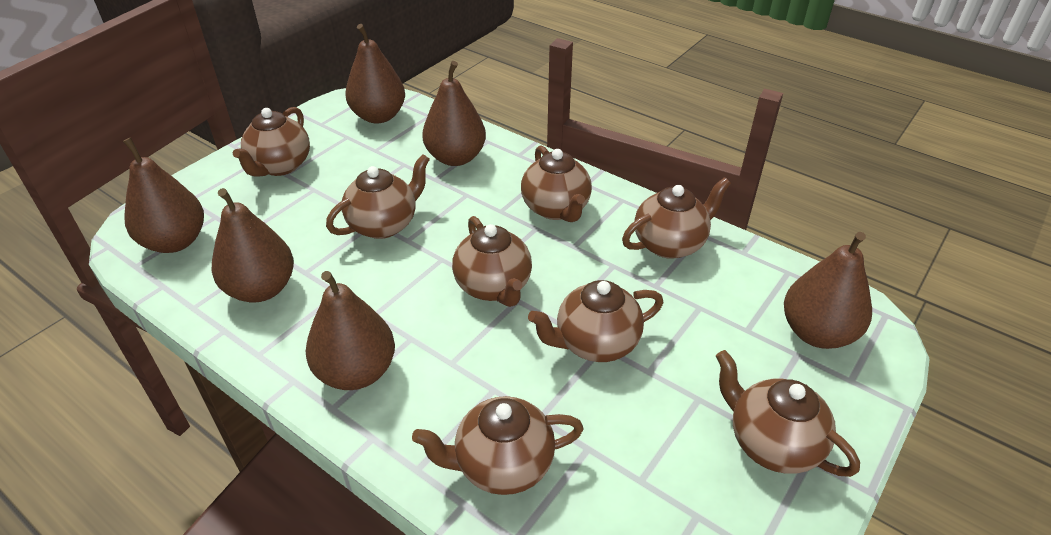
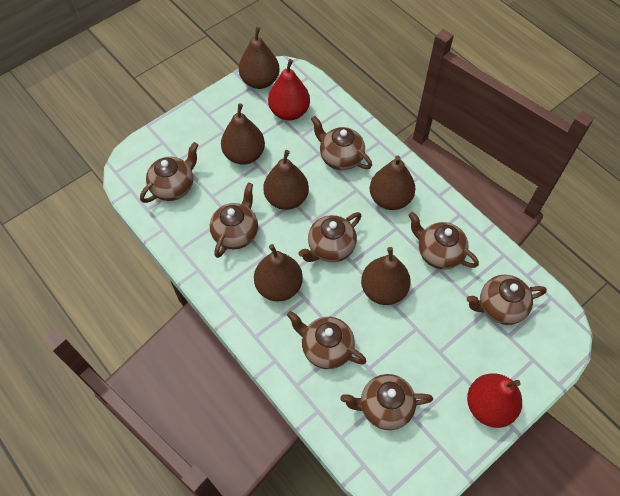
red pear: 0 -> 2

